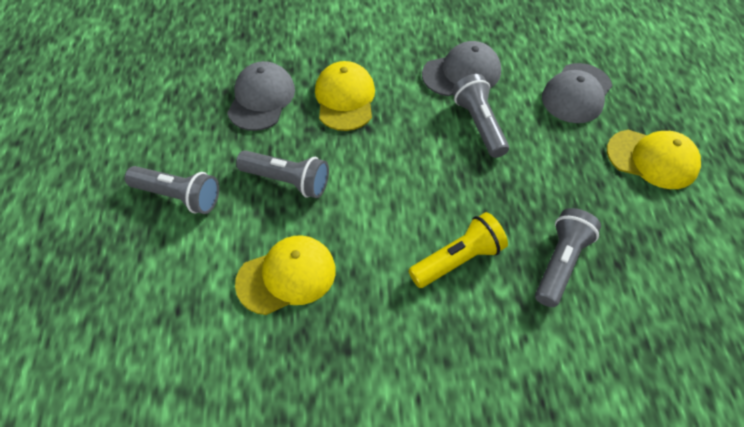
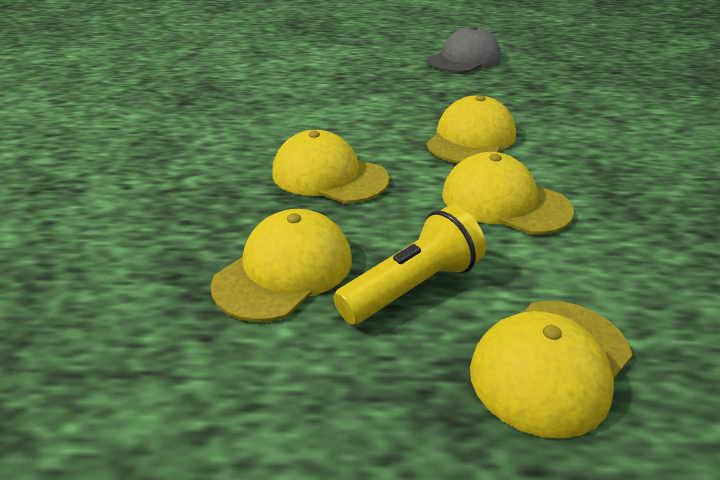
grey cap: 3 -> 1
grey flashlight: 4 -> 0
yellow cap: 3 -> 5

